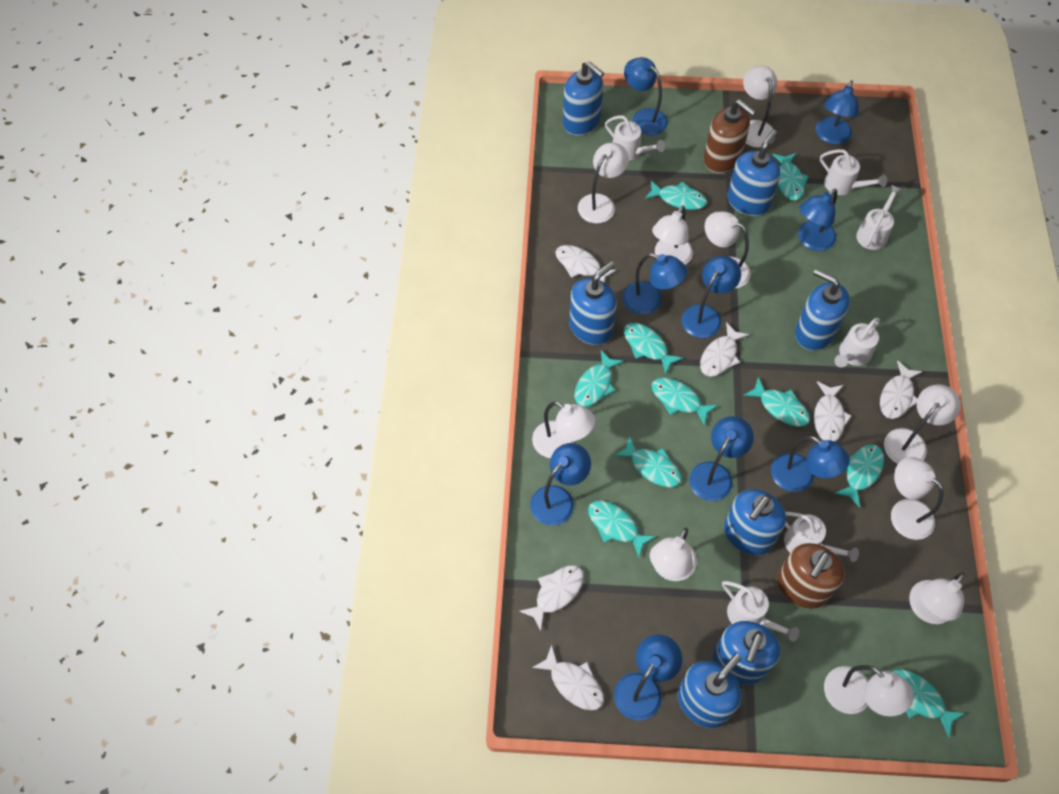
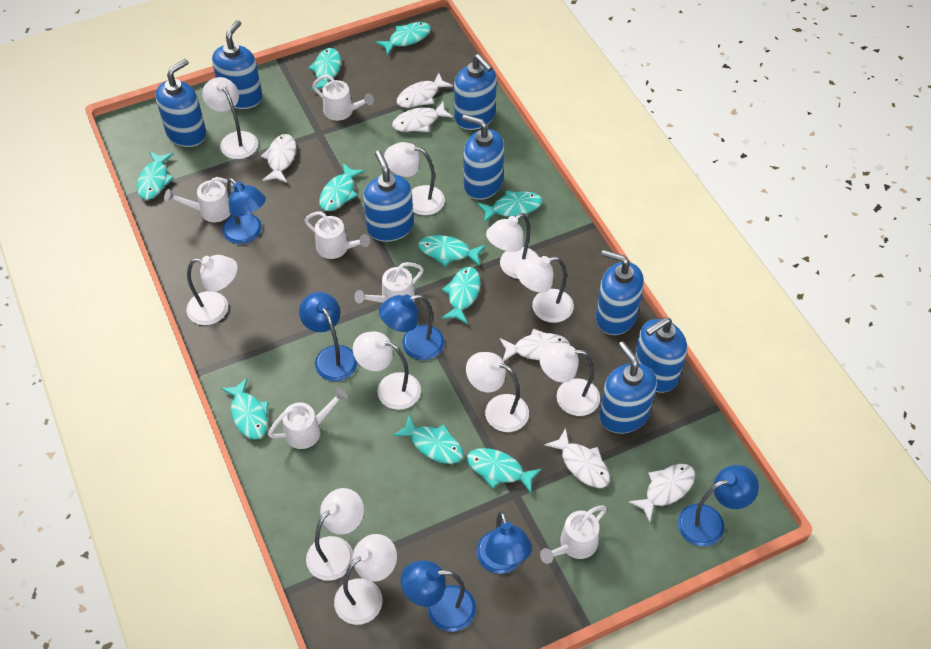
blue lamp: 9 -> 6
blue soap dispenser: 7 -> 8
brown soap dispenser: 2 -> 0

